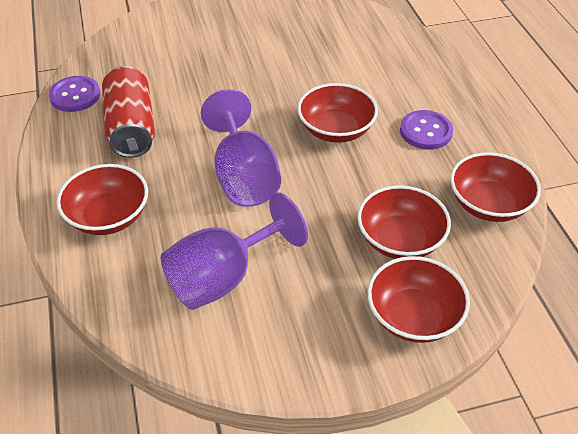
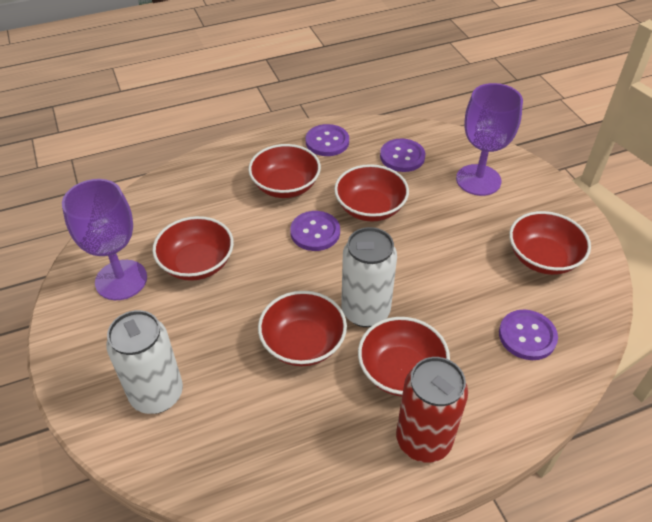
purple button: 2 -> 4
red bowl: 5 -> 6
white can: 0 -> 2

